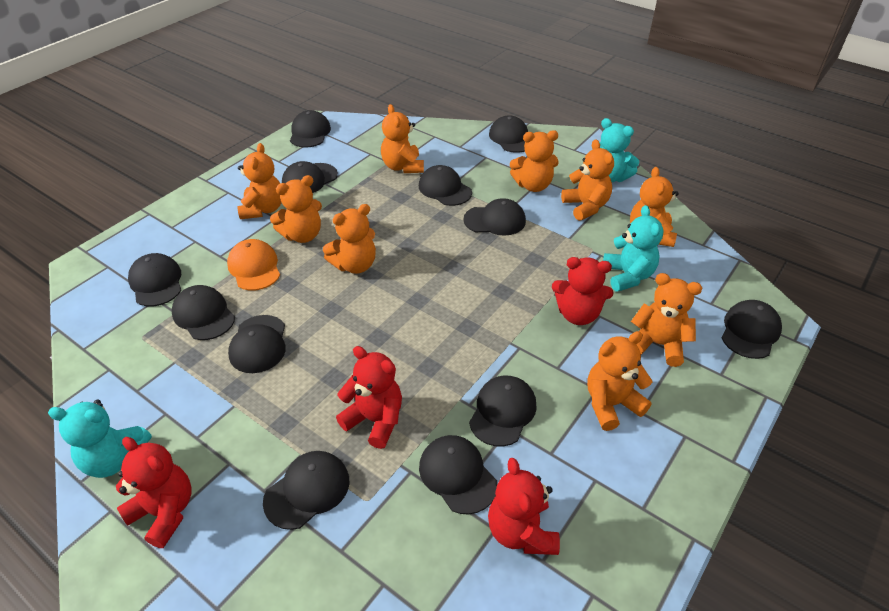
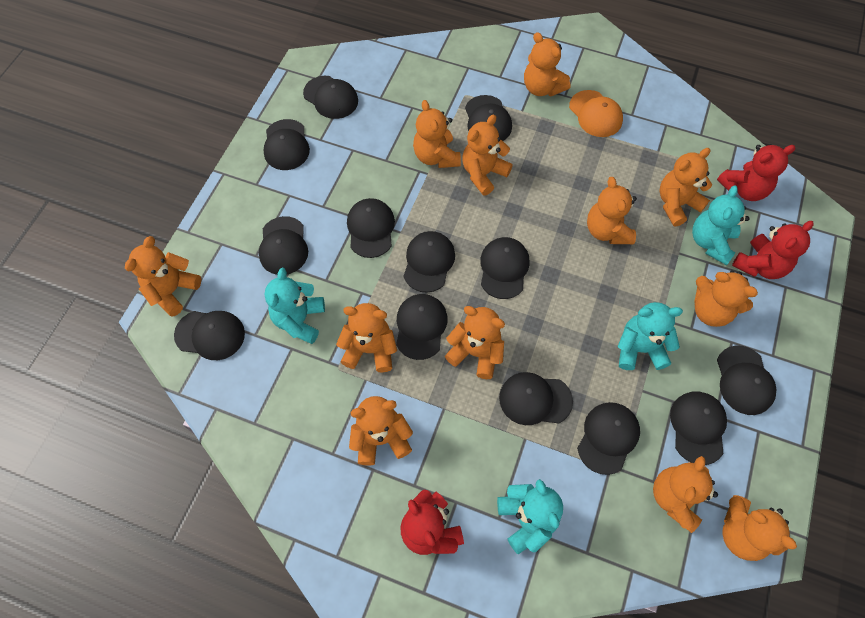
black cap: 12 -> 13
orange teddy bear: 9 -> 12
red teddy bear: 4 -> 3
turquoise teddy bear: 3 -> 4

